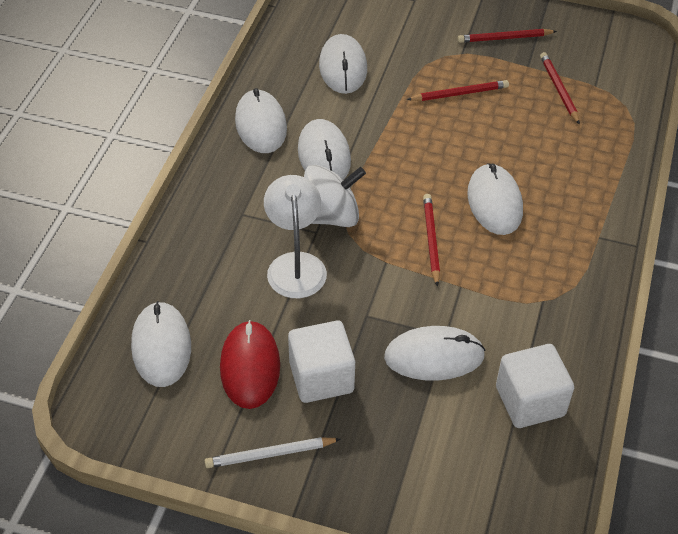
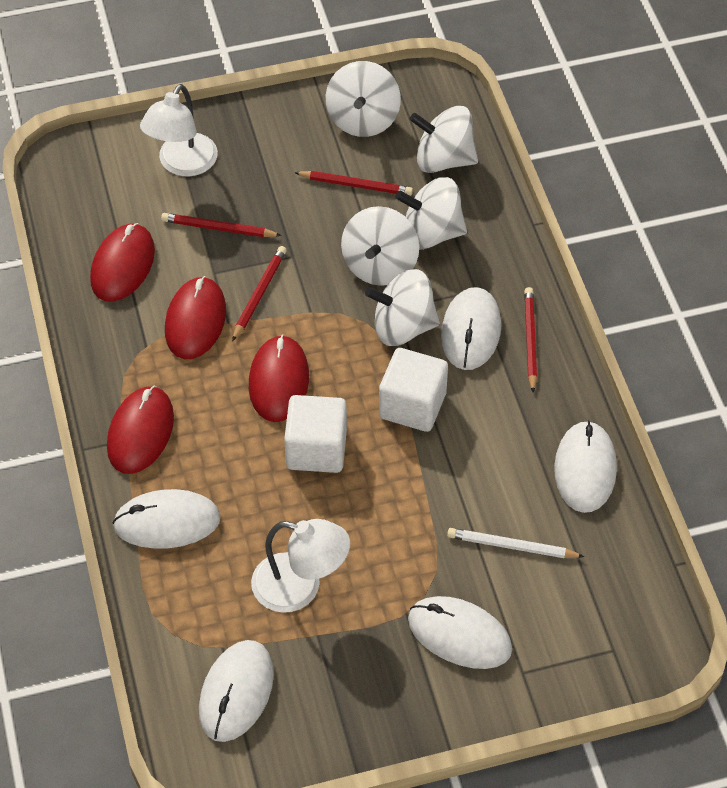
red mouse: 1 -> 4
white lamp: 1 -> 2
white mouse: 6 -> 5
white spinning top: 1 -> 5

